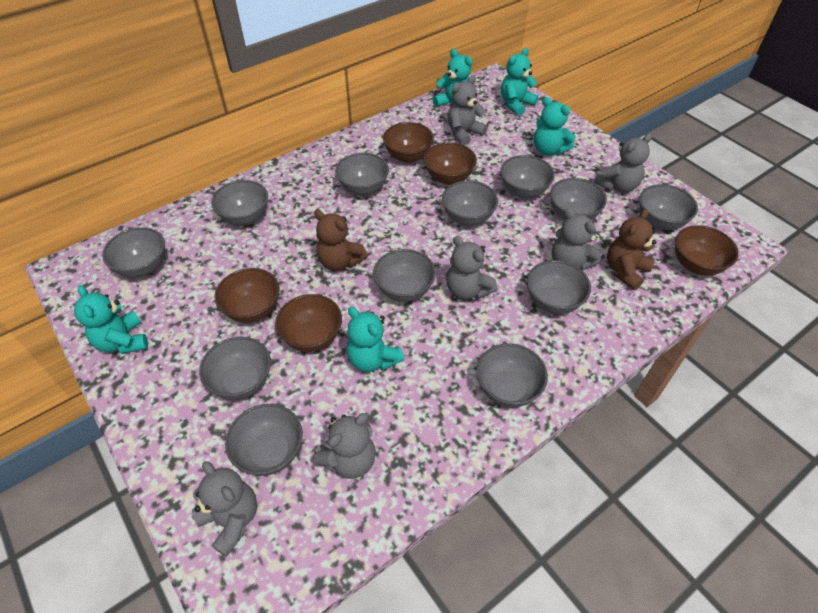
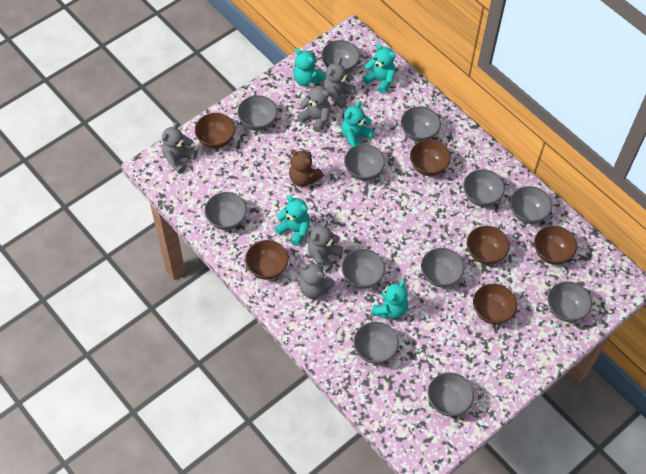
brown bowl: 5 -> 6
brown teddy bear: 2 -> 1
grey teddy bear: 6 -> 5

